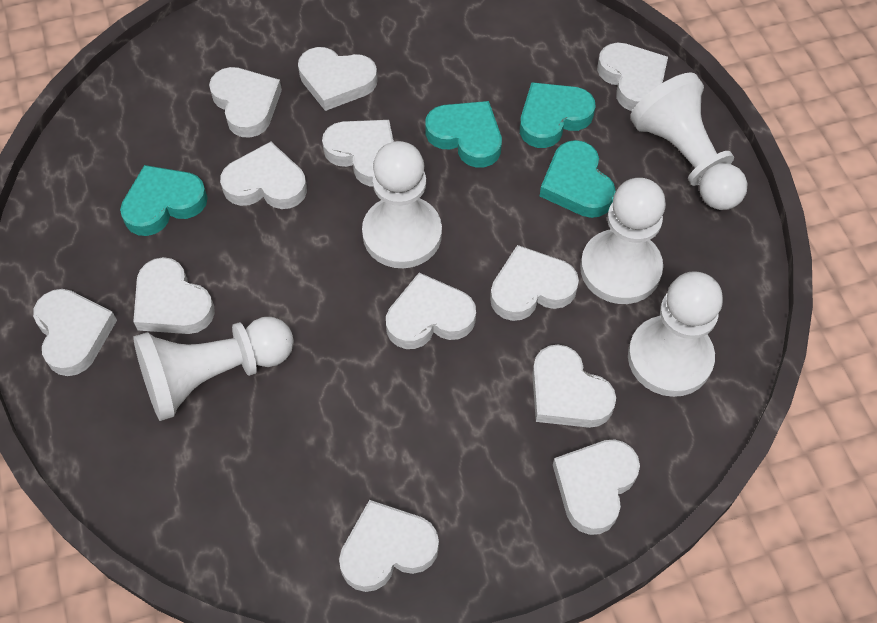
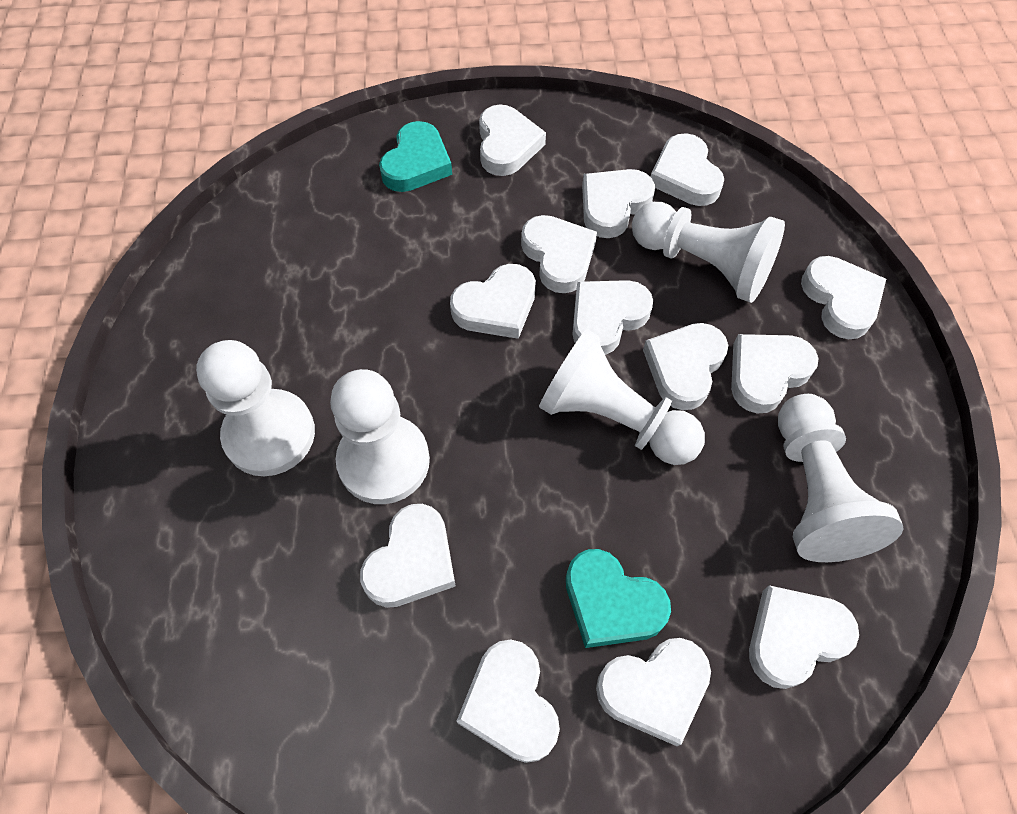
turquoise heart: 4 -> 2
white heart: 12 -> 13

